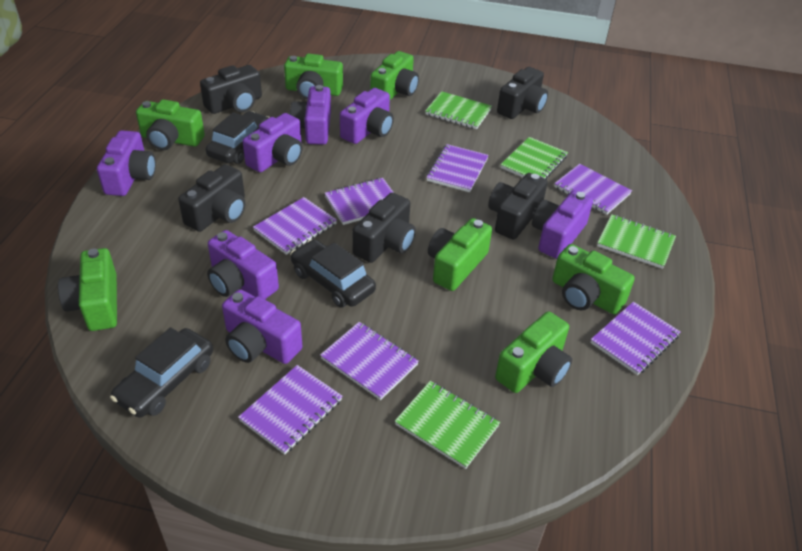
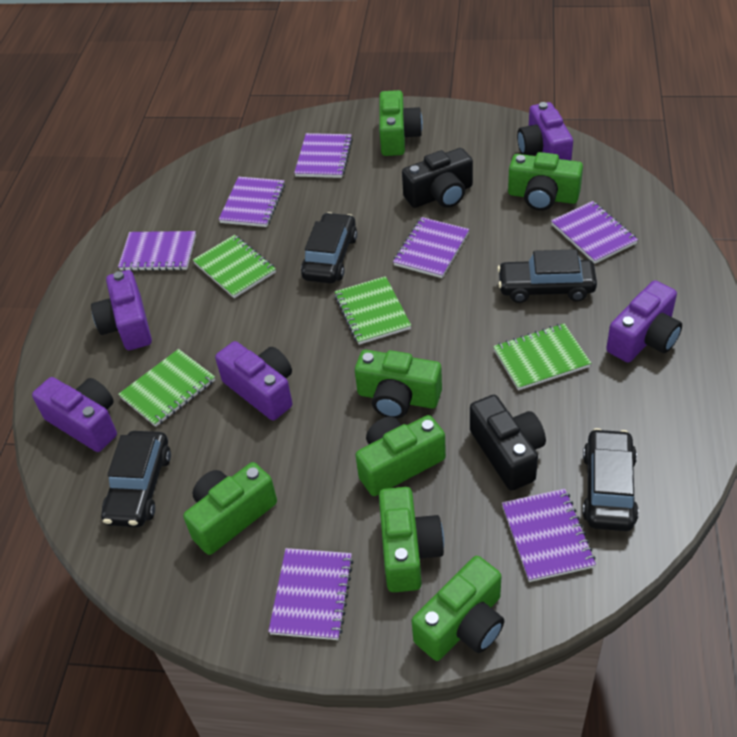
black camera: 5 -> 2
black car: 3 -> 4
purple camera: 7 -> 5

